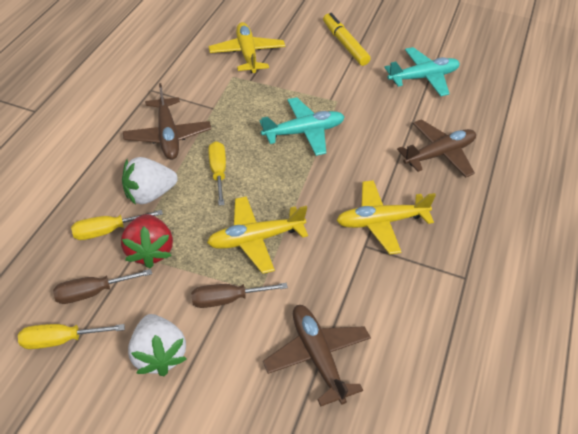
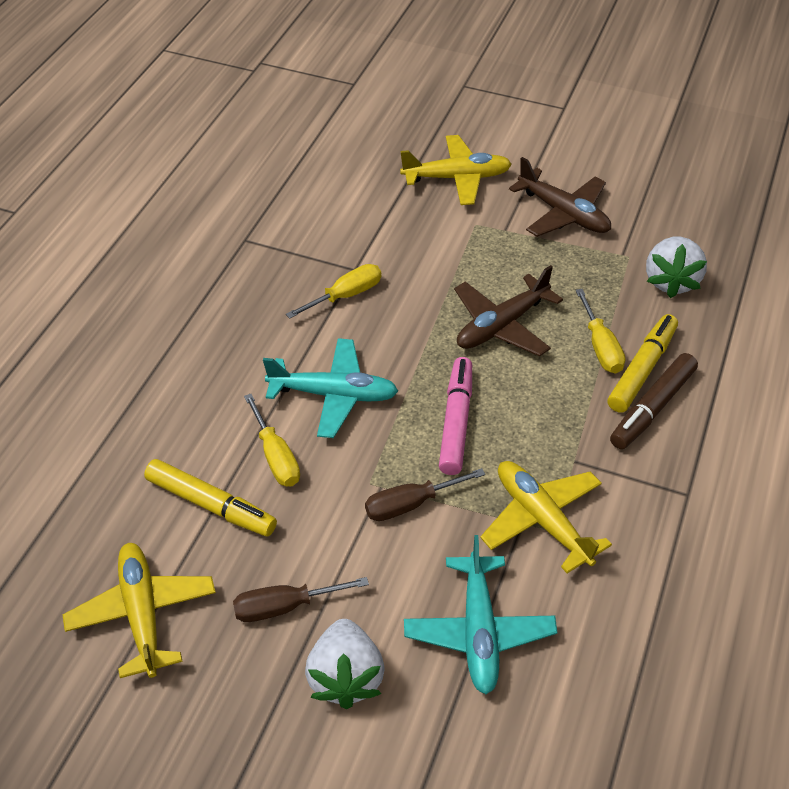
brown marker: 0 -> 1
brown plane: 3 -> 2
pink marker: 0 -> 1
red strawberry: 1 -> 0
yellow marker: 1 -> 2

